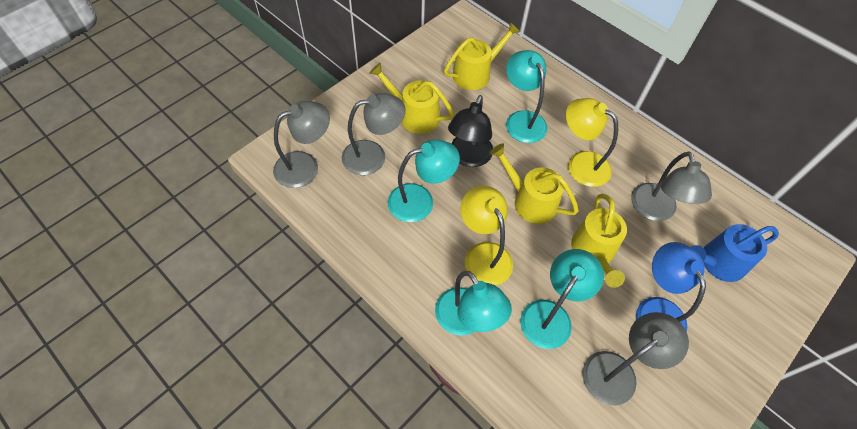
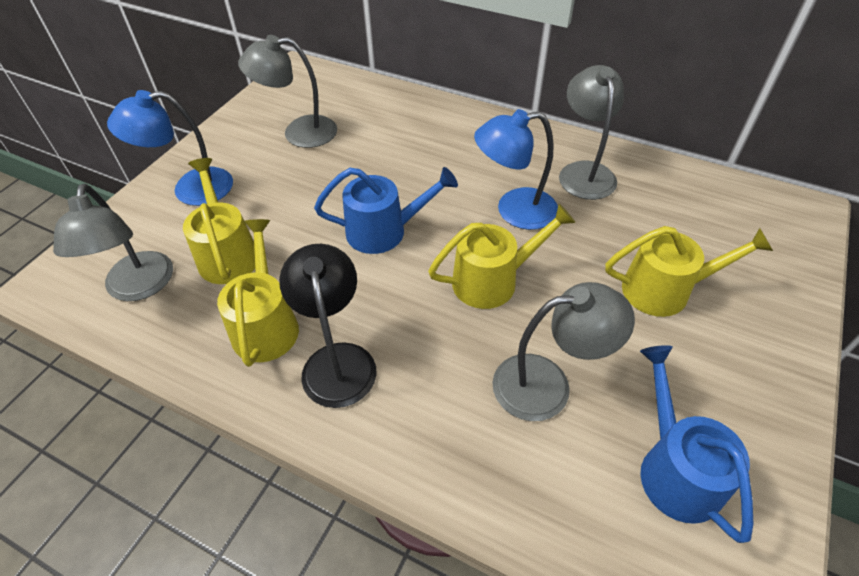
blue lamp: 1 -> 2
blue watering can: 1 -> 2
turquoise lamp: 4 -> 0
yellow lamp: 2 -> 0

